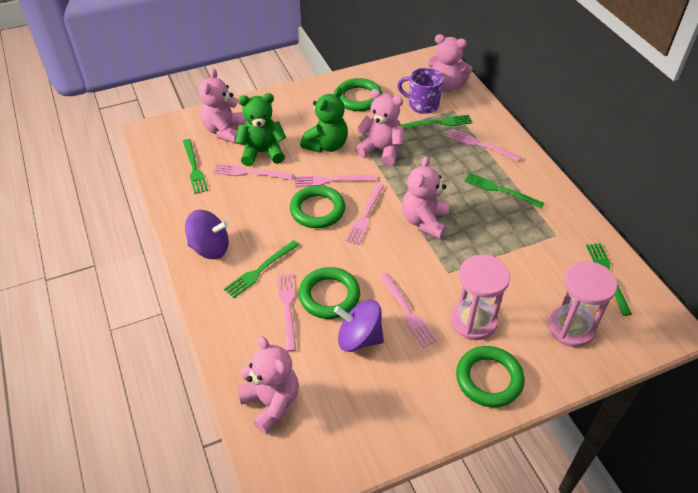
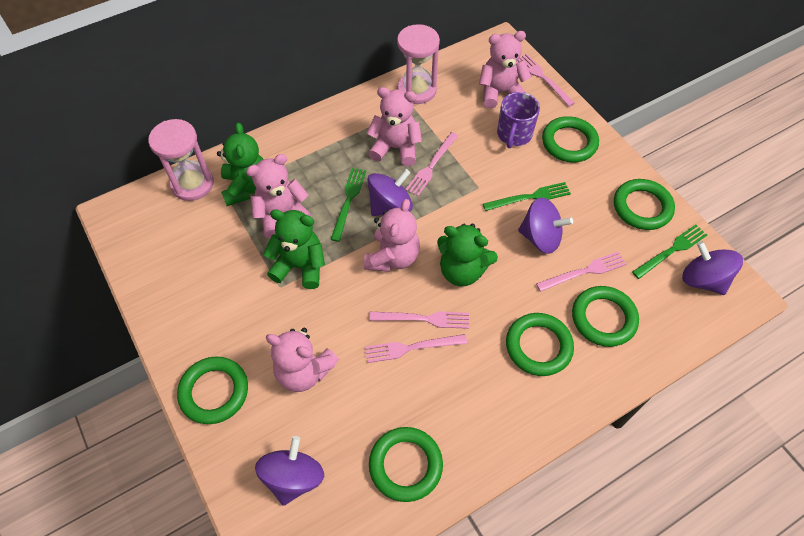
green fork: 5 -> 3
green ring: 4 -> 6
green teddy bear: 2 -> 3
pink fork: 6 -> 5
purple spinning top: 2 -> 4

